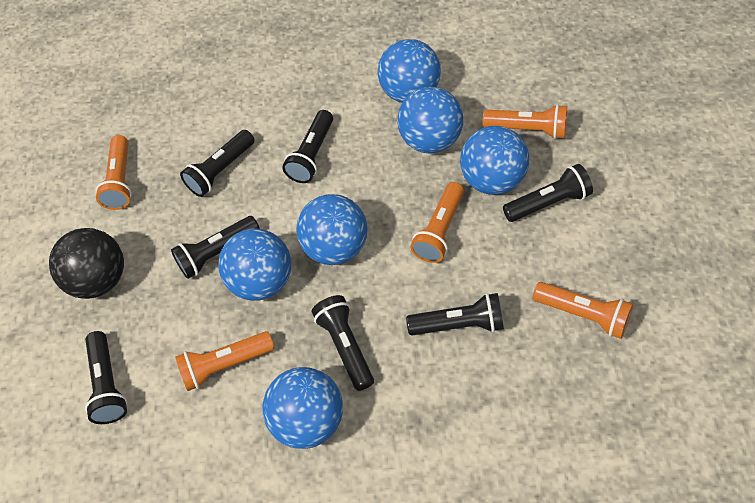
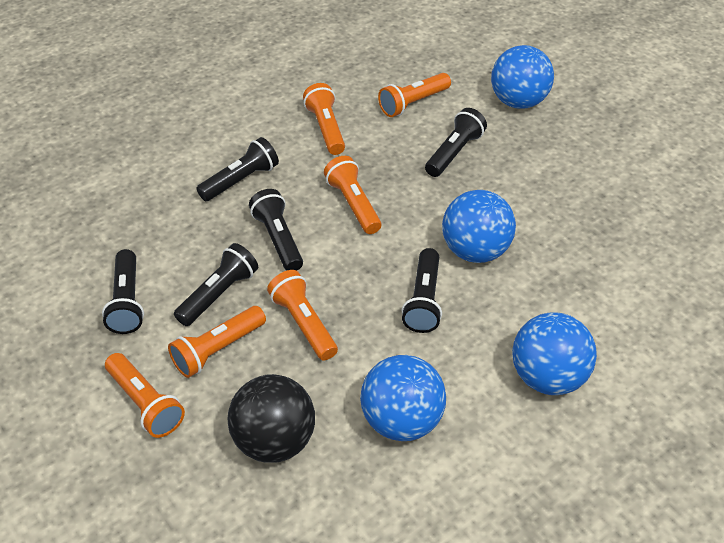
black flashlight: 7 -> 6
blue ball: 6 -> 4
orange flashlight: 5 -> 6

